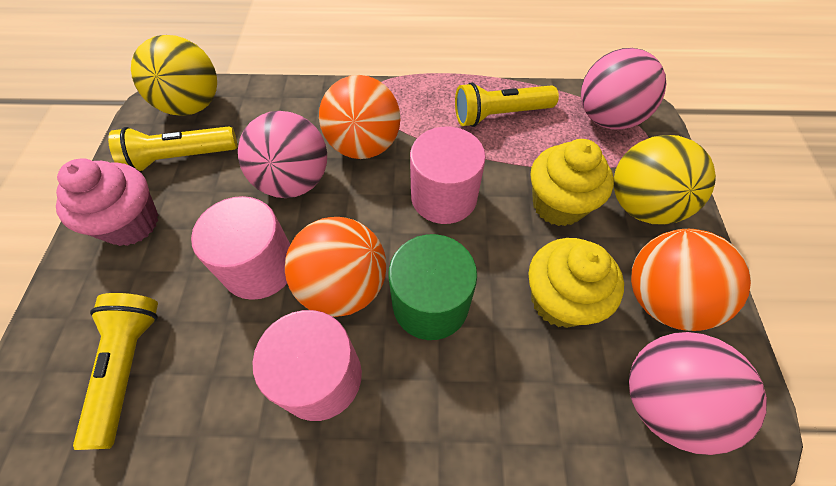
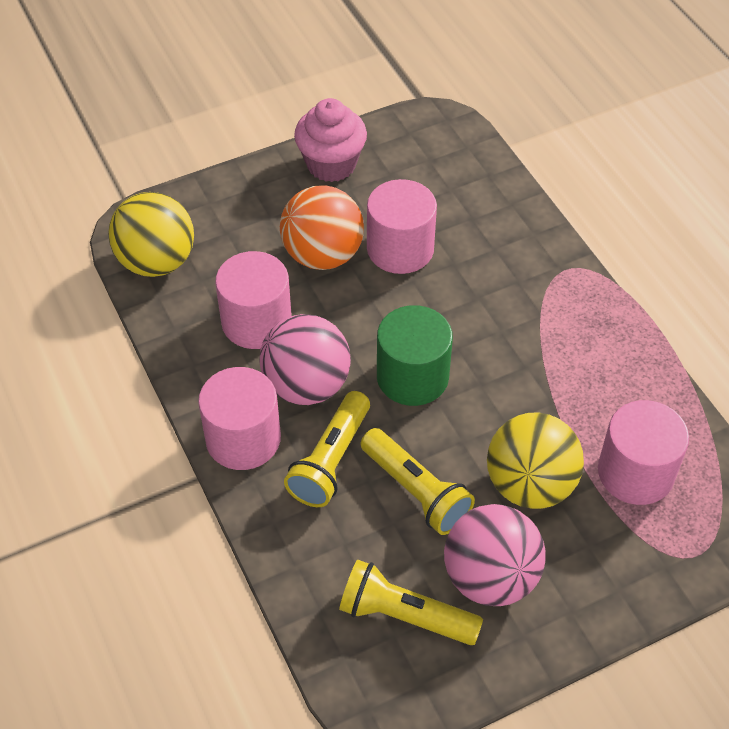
orange ball: 3 -> 1
pink ball: 3 -> 2
pink cylinder: 3 -> 4
yellow cupcake: 2 -> 0

